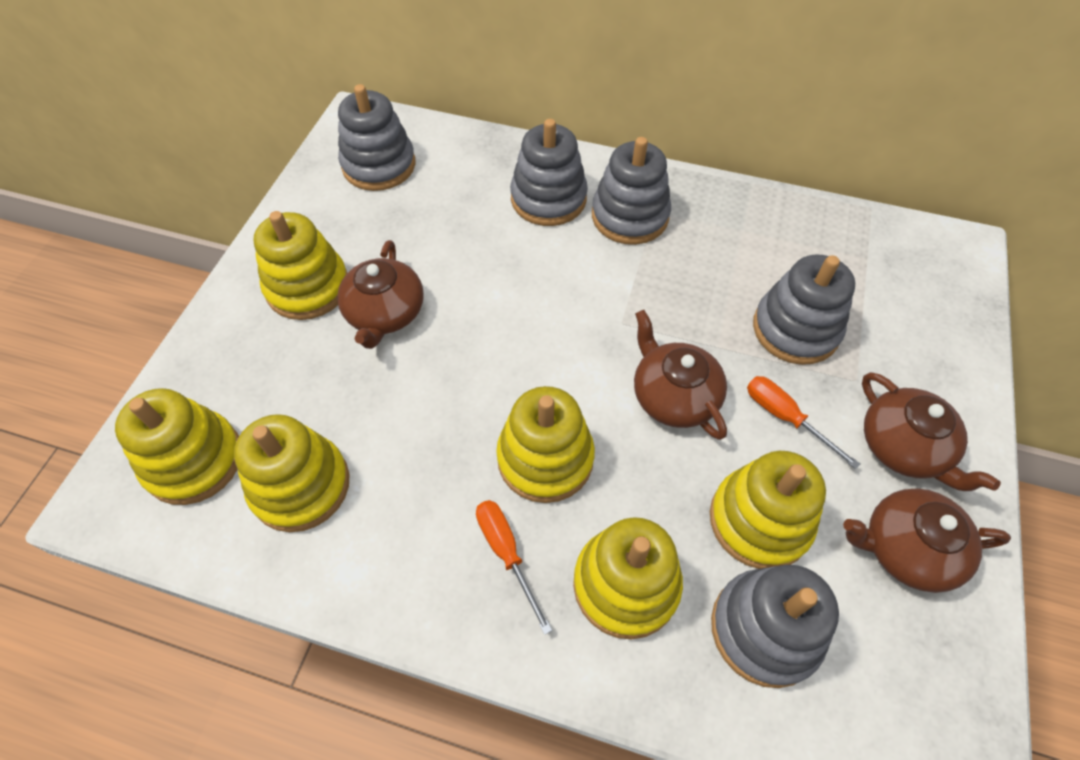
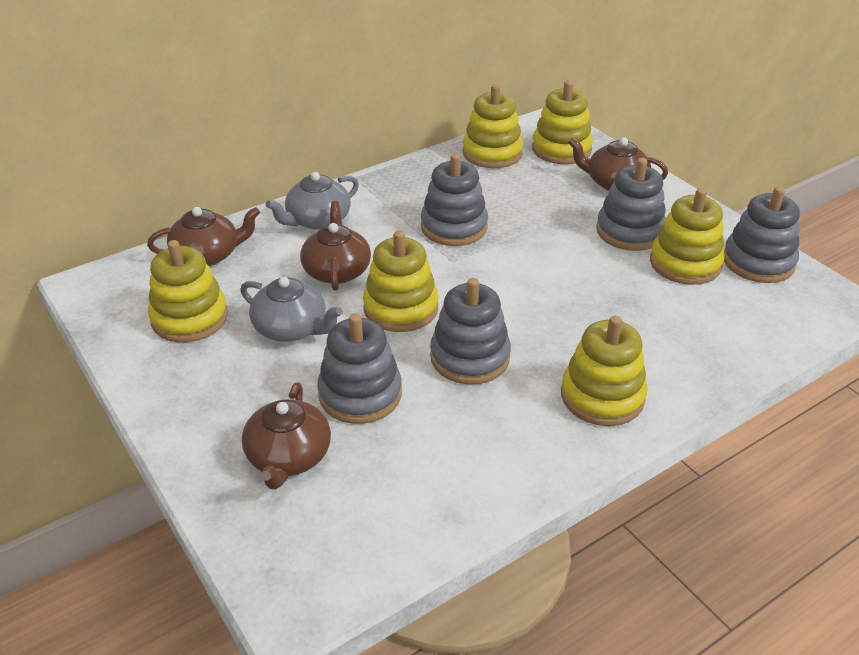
grey teapot: 0 -> 2
orange screwdriver: 2 -> 0

